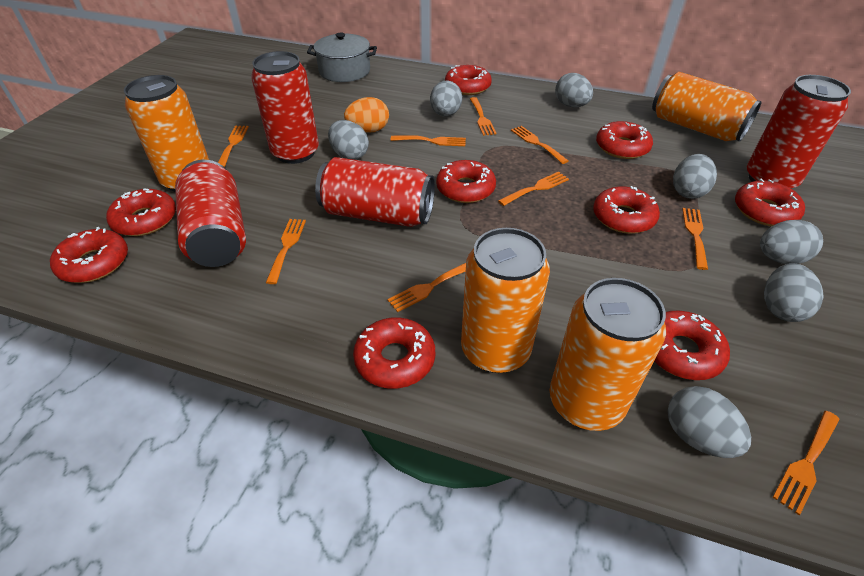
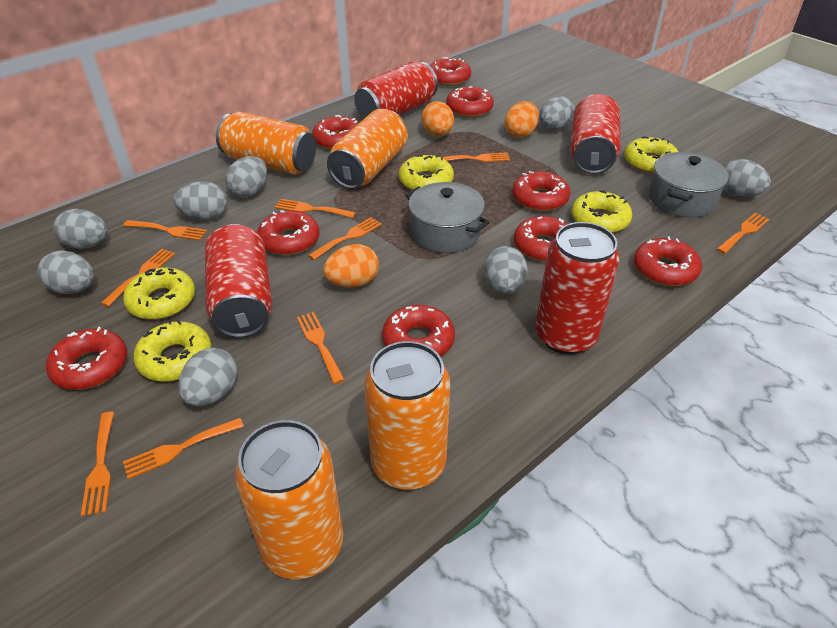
grey egg: 7 -> 8
grey pot: 1 -> 2
orange egg: 1 -> 3
yellow donut: 0 -> 5

